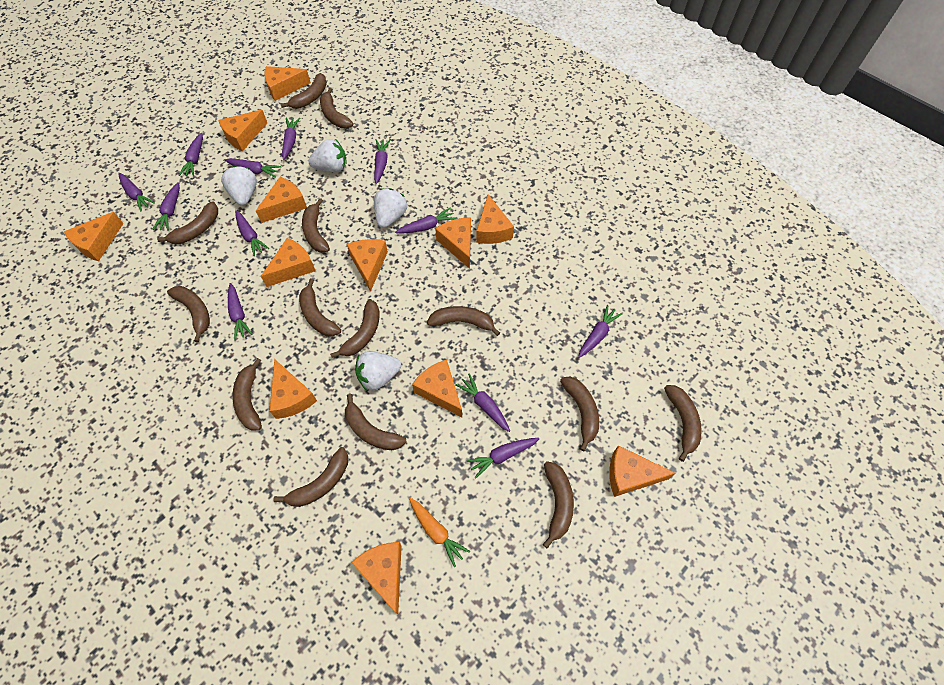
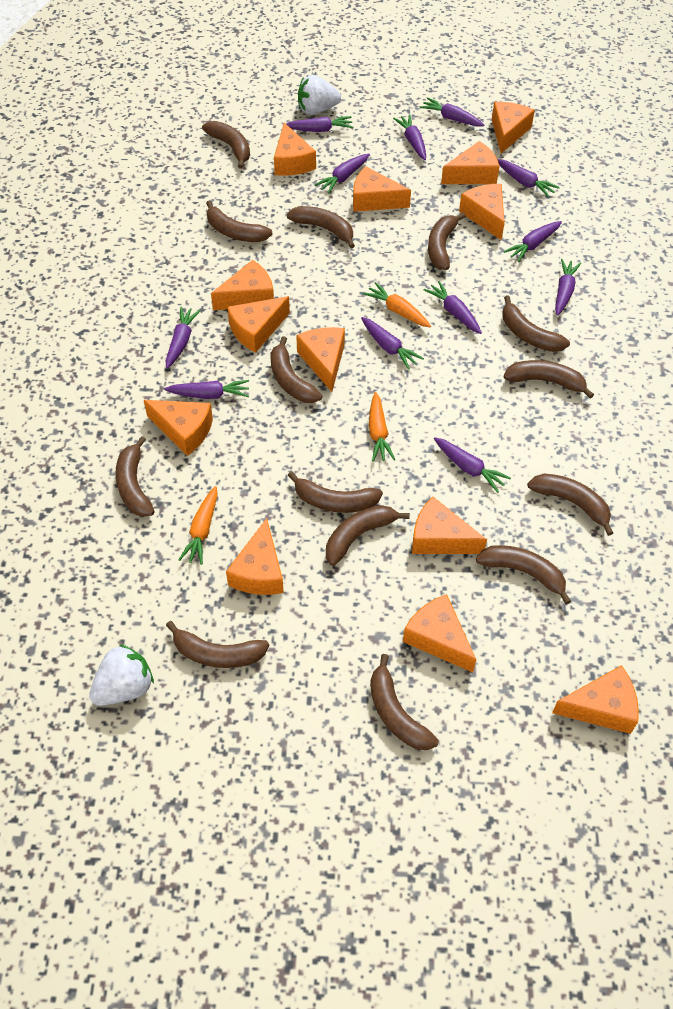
orange carrot: 1 -> 3
orange cheese: 12 -> 13
white strawberry: 4 -> 2

